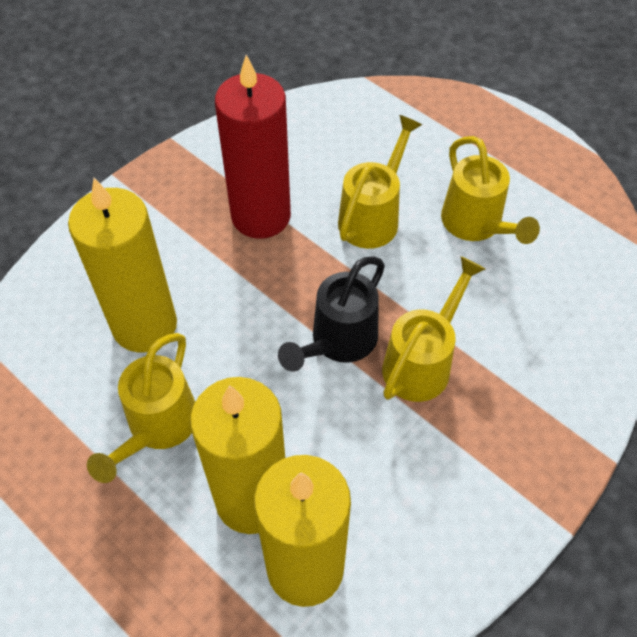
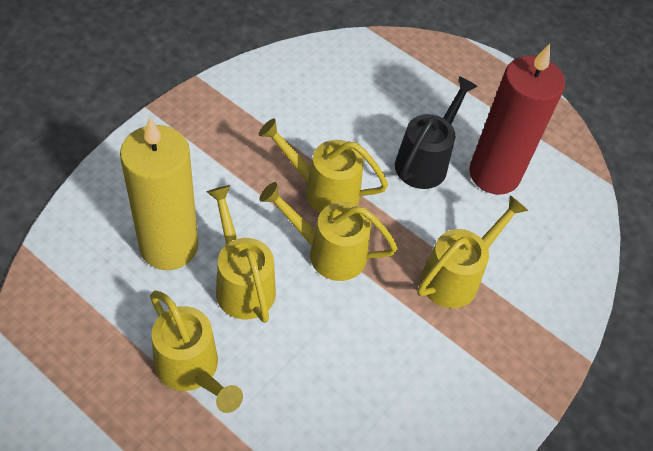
yellow candle: 3 -> 1
yellow watering can: 4 -> 5

